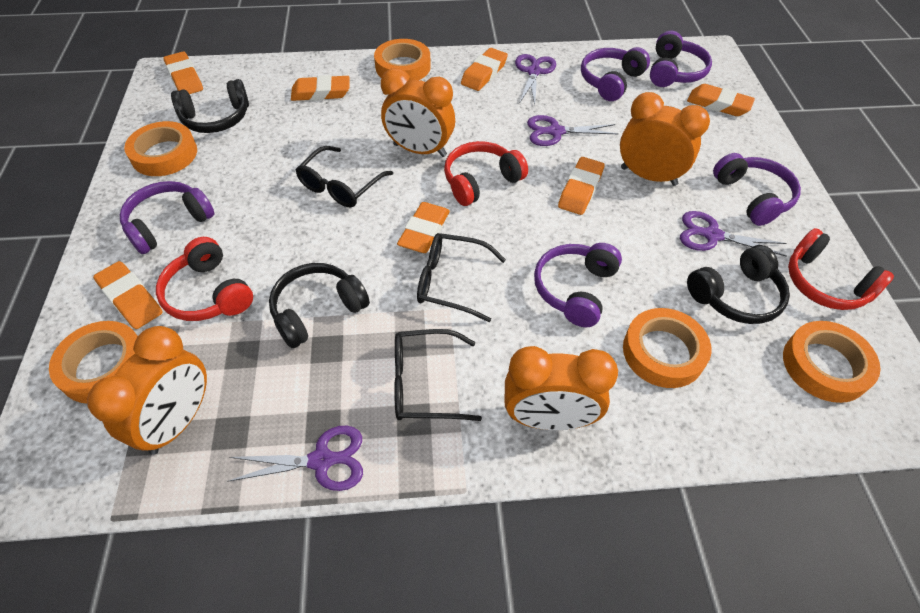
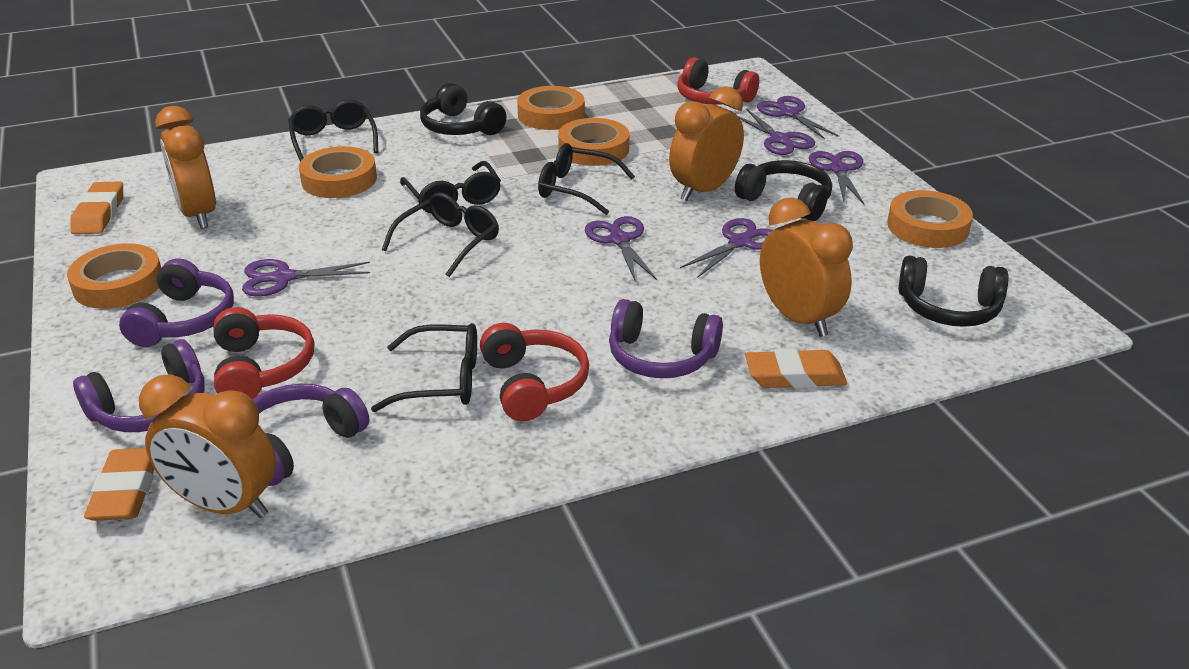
black glasses: 3 -> 5
orange eraser: 7 -> 3
purple headphones: 5 -> 4
purple scissors: 4 -> 6

